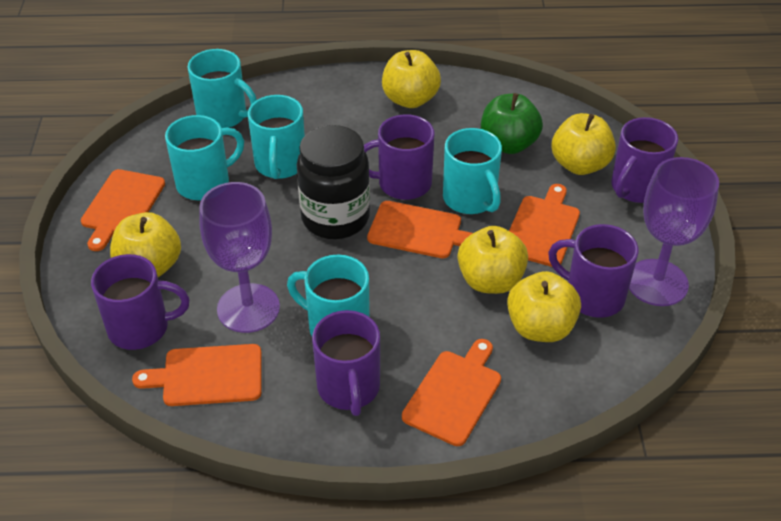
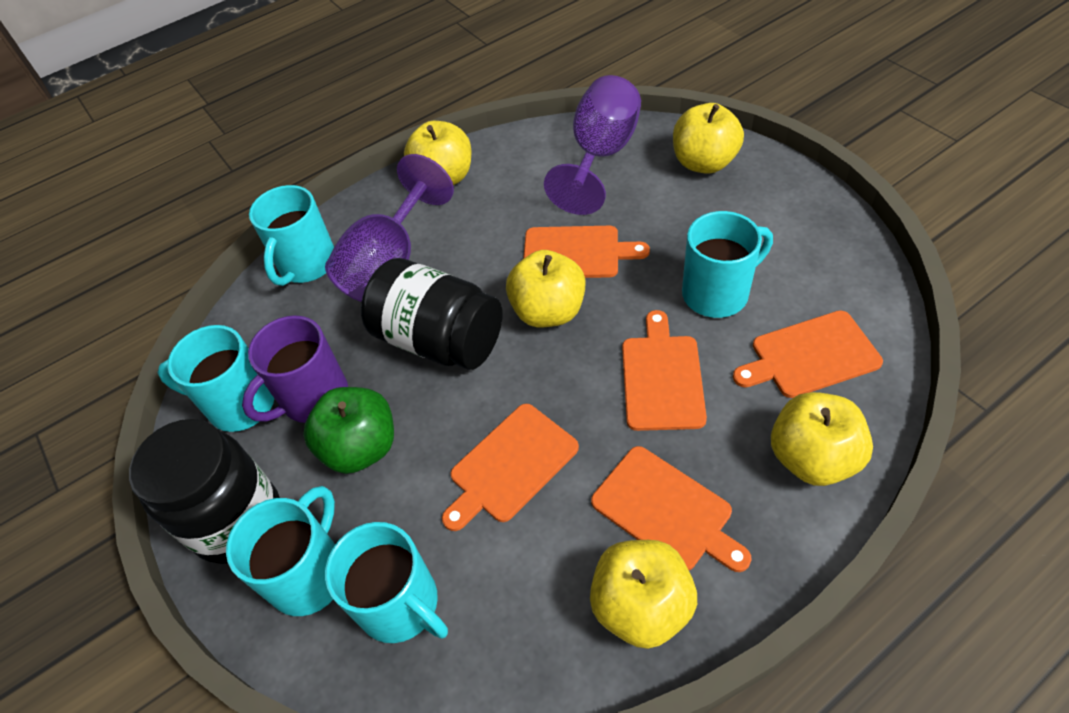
black jar: 1 -> 2
purple mug: 5 -> 1

